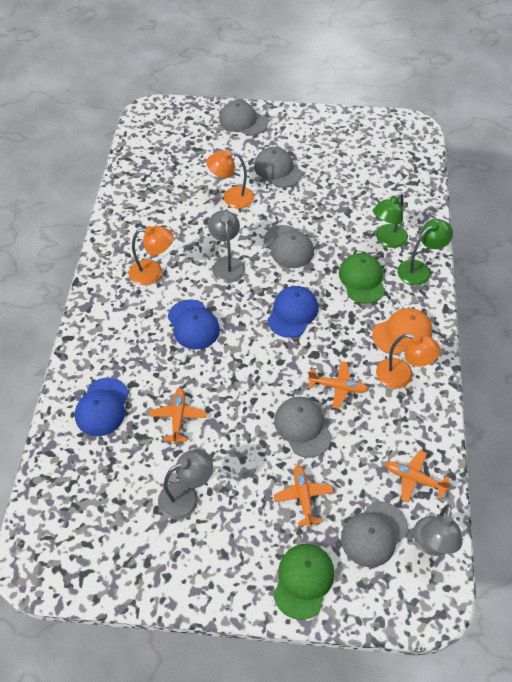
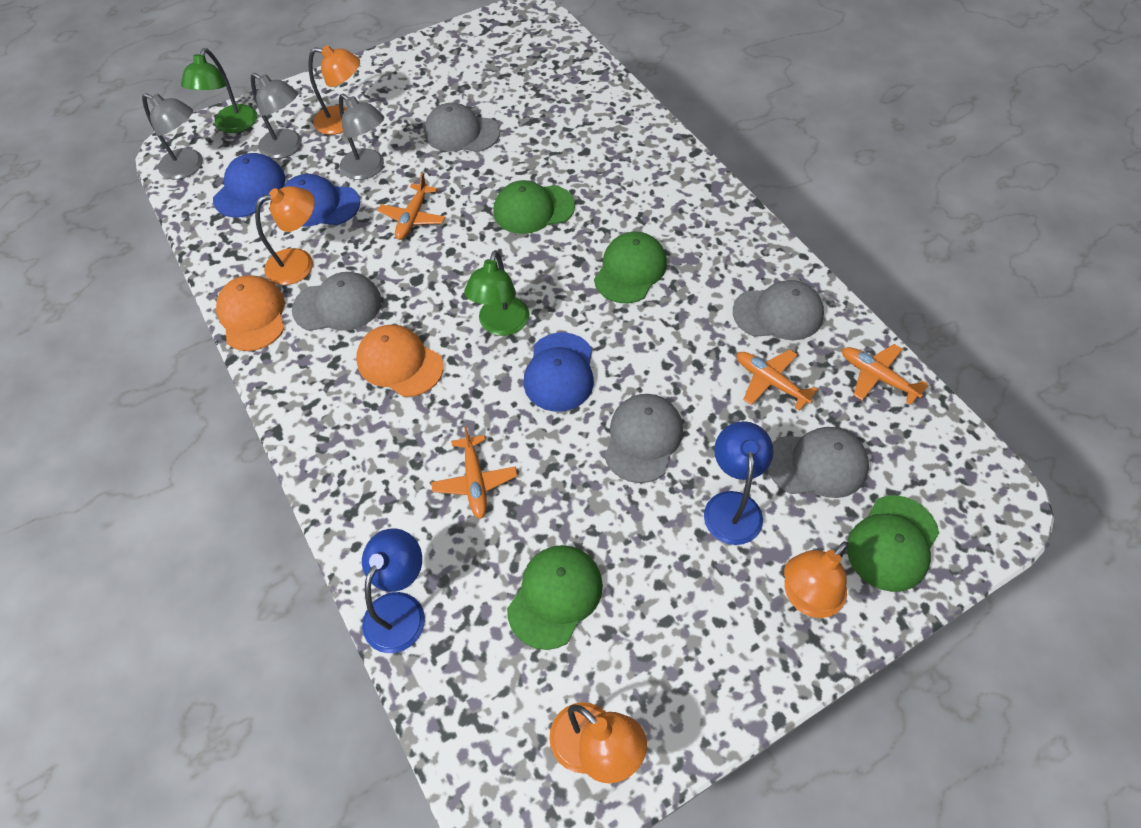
blue lamp: 0 -> 2
green cap: 2 -> 4
orange cap: 1 -> 2
orange lamp: 3 -> 4

